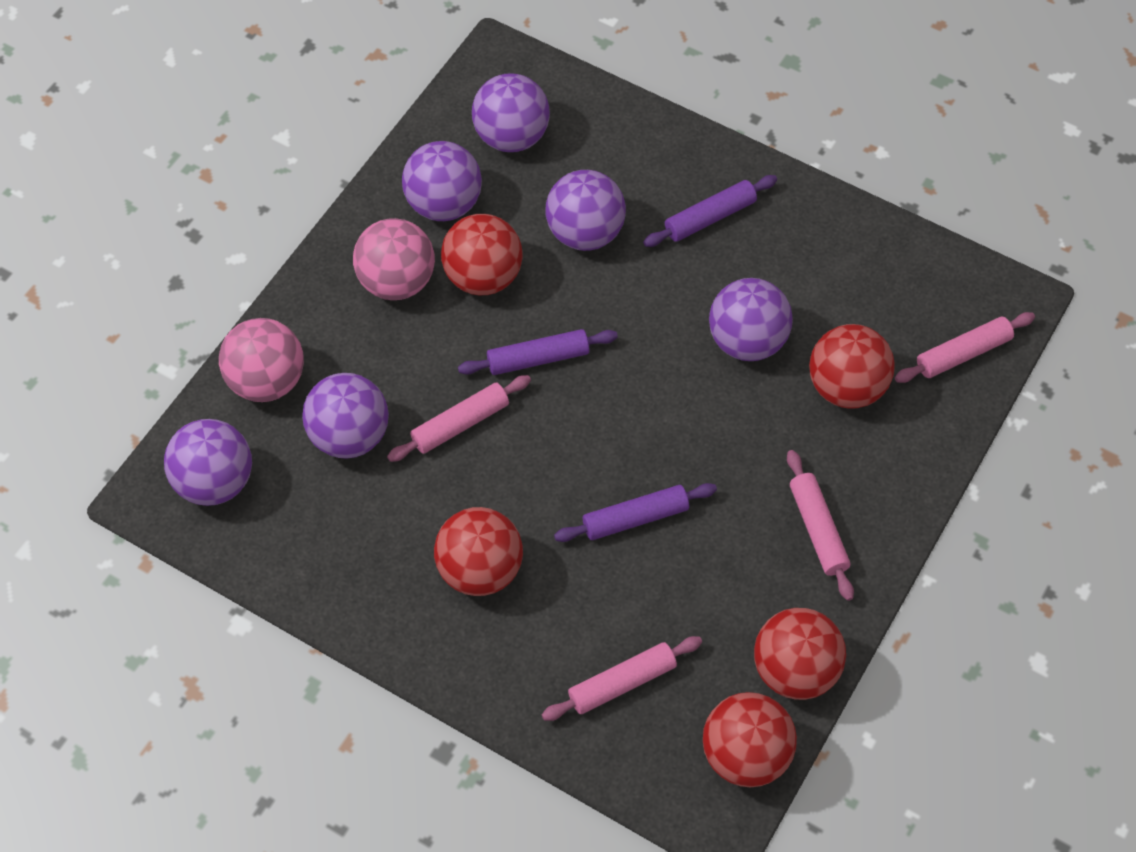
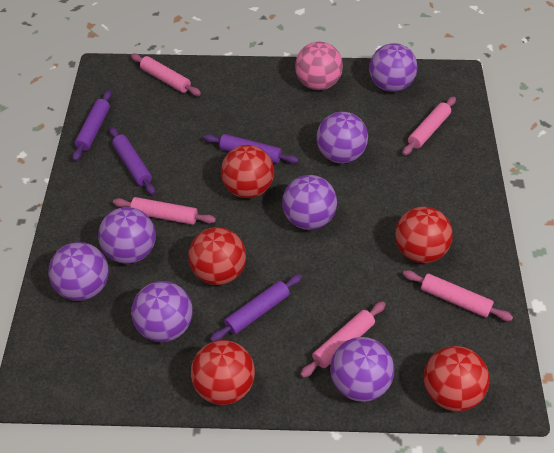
pink ball: 2 -> 1
pink rolling pin: 4 -> 5
purple ball: 6 -> 7
purple rolling pin: 3 -> 4

